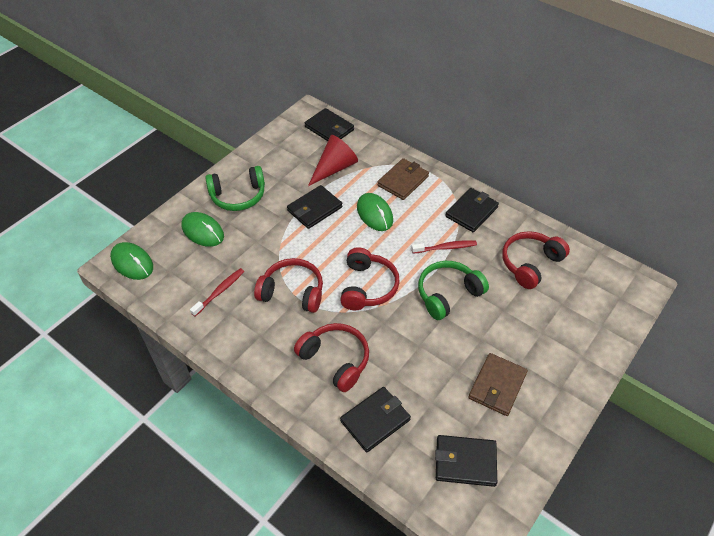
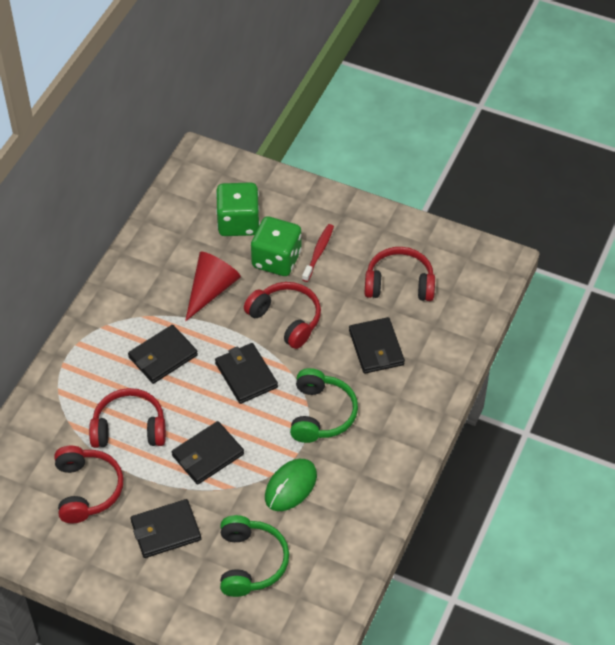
brown wallet: 2 -> 0
green dice: 0 -> 2
green mouse: 3 -> 1
red toothbrush: 2 -> 1

